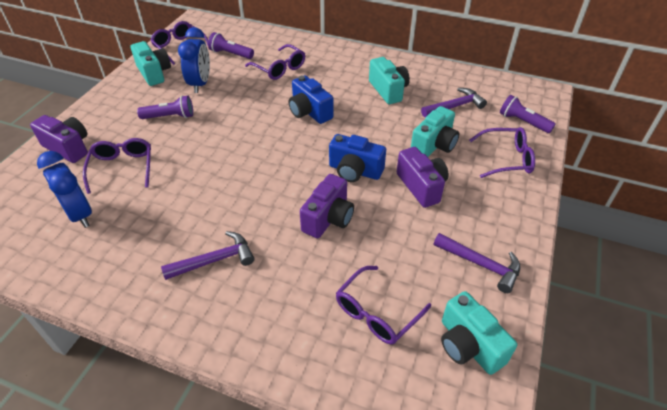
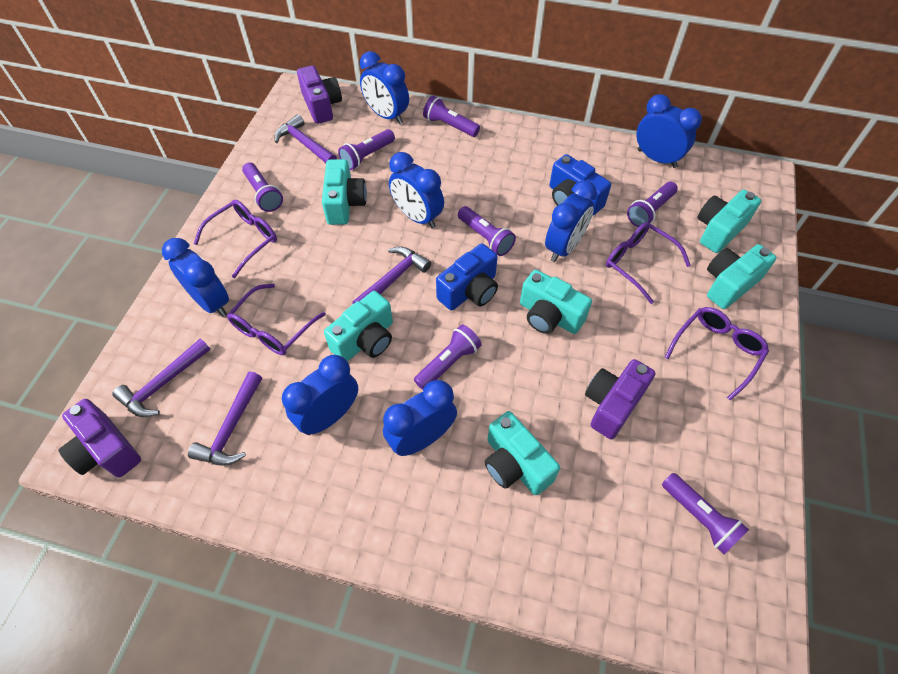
blue clock: 2 -> 7
purple flashlight: 3 -> 7
purple glasses: 5 -> 4
purple hammer: 3 -> 4
turquoise camera: 4 -> 6

